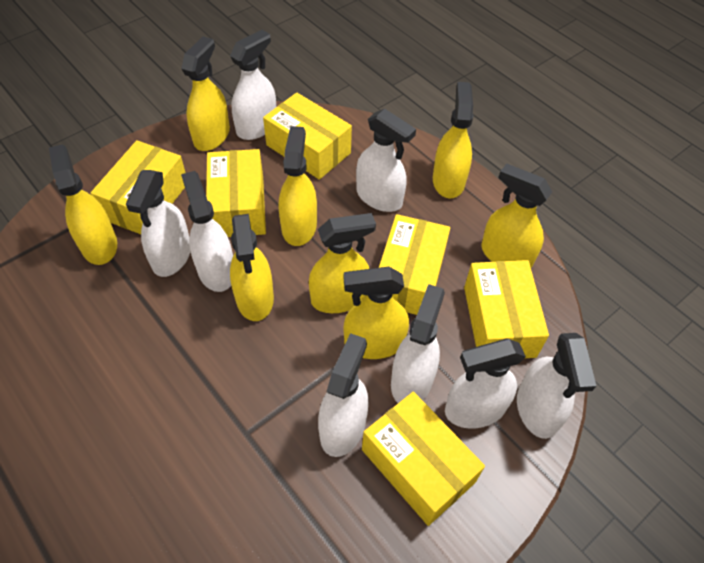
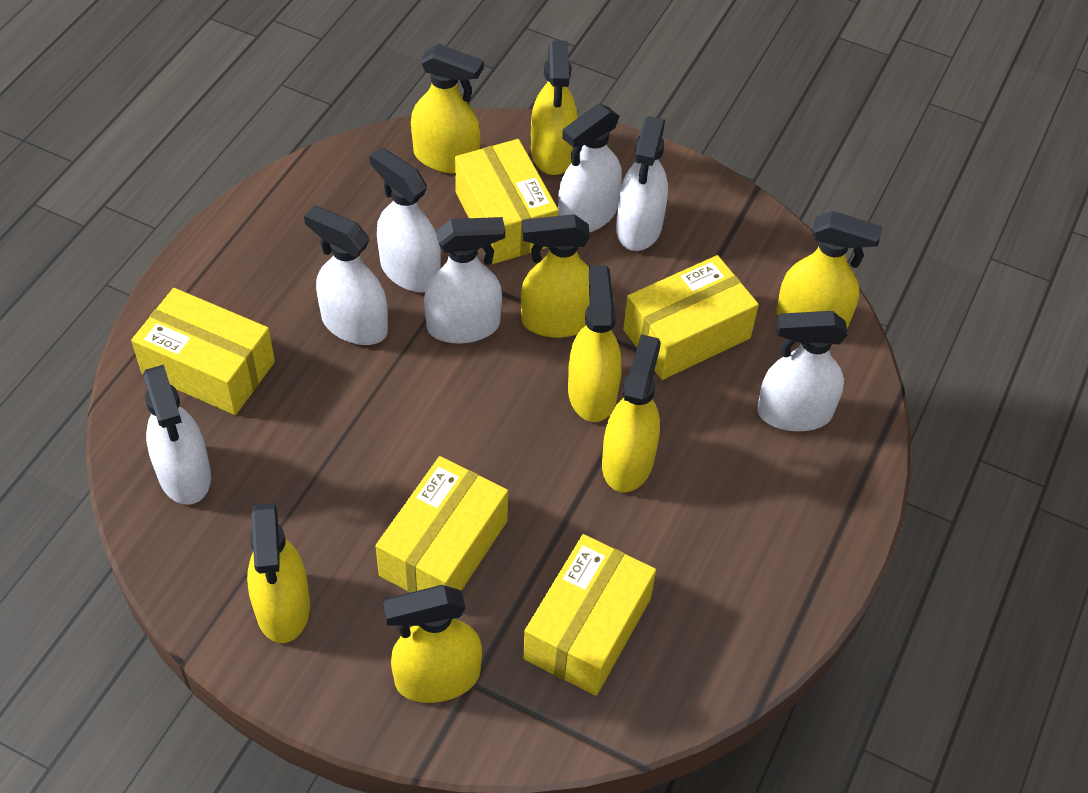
white spray bottle: 8 -> 7
yellow box: 6 -> 5

